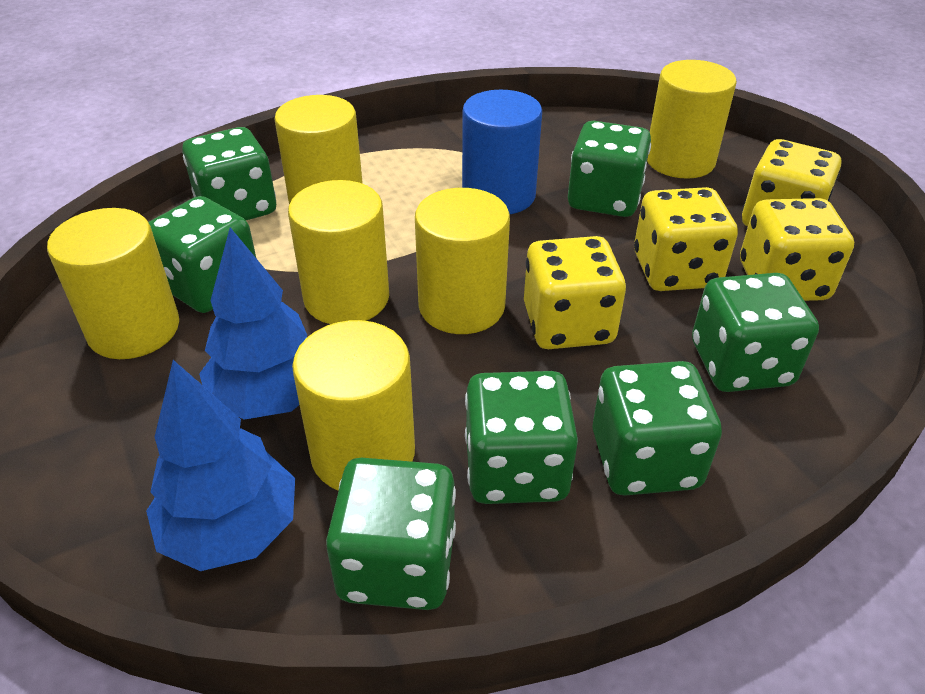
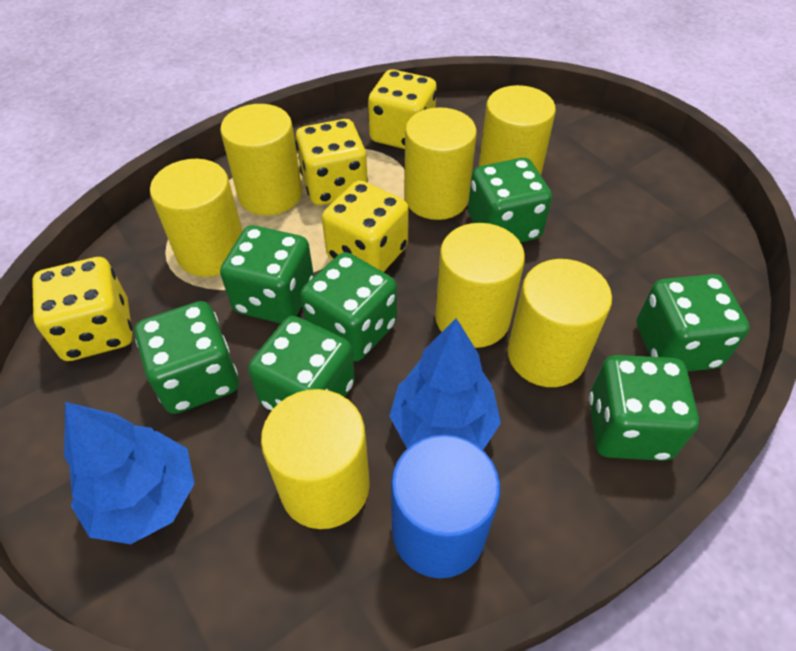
yellow cylinder: 6 -> 7

